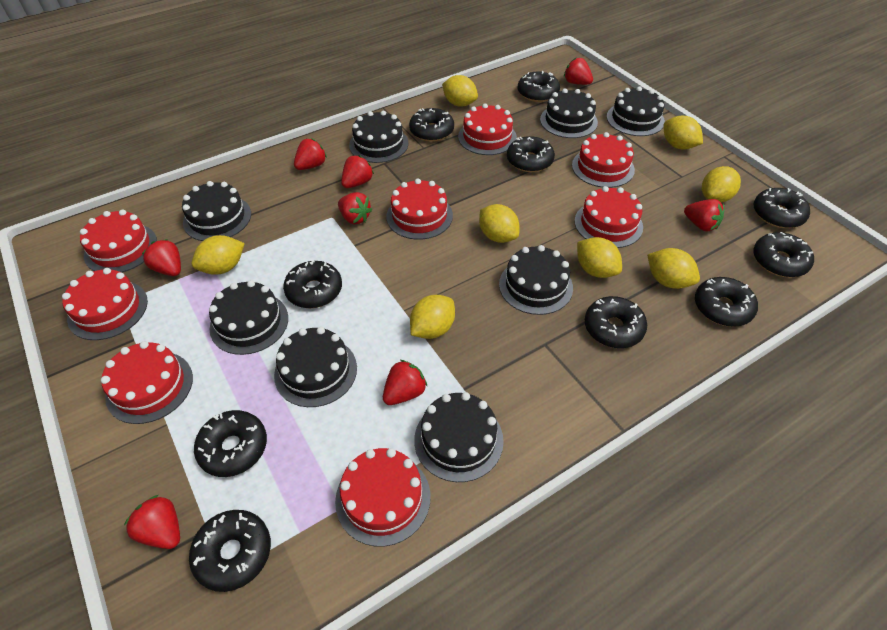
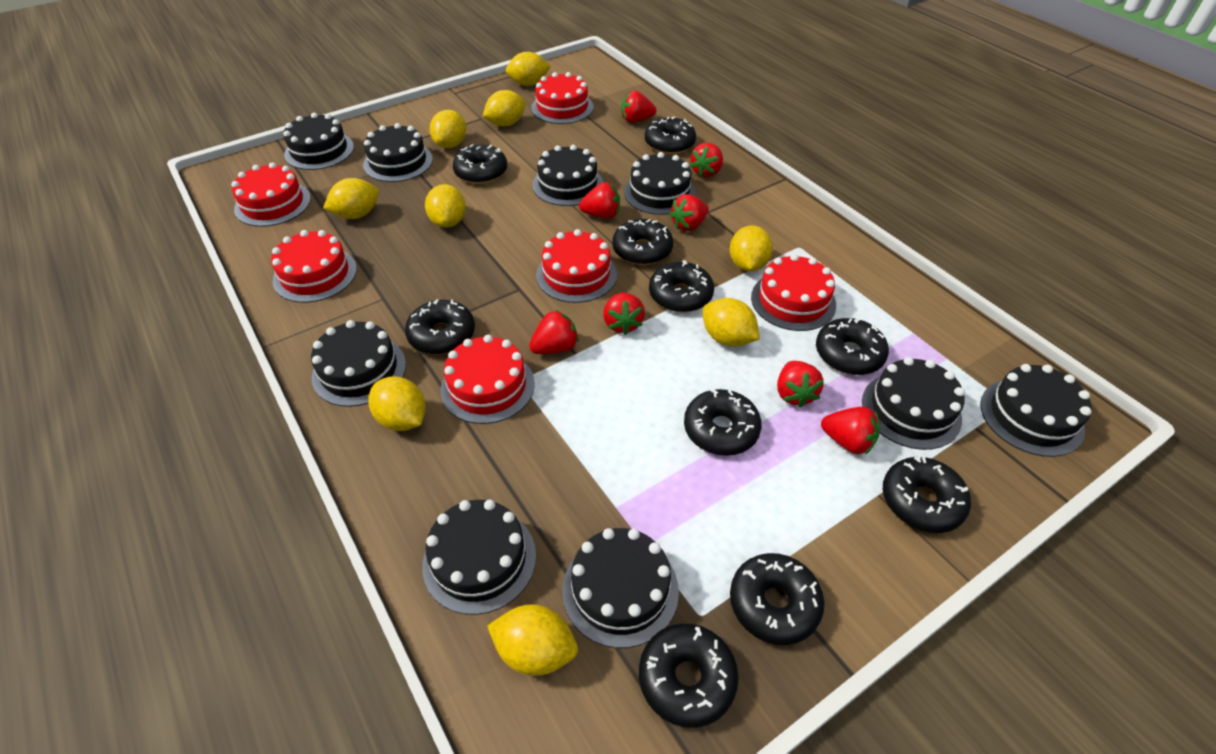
black cake: 8 -> 9
red cake: 8 -> 6
yellow lemon: 8 -> 9

